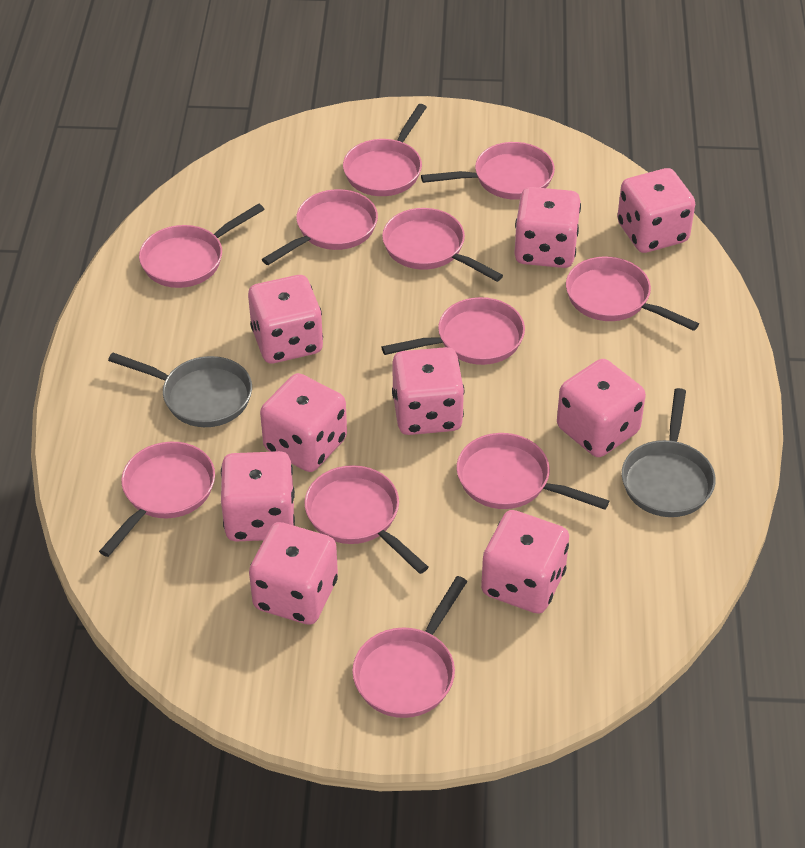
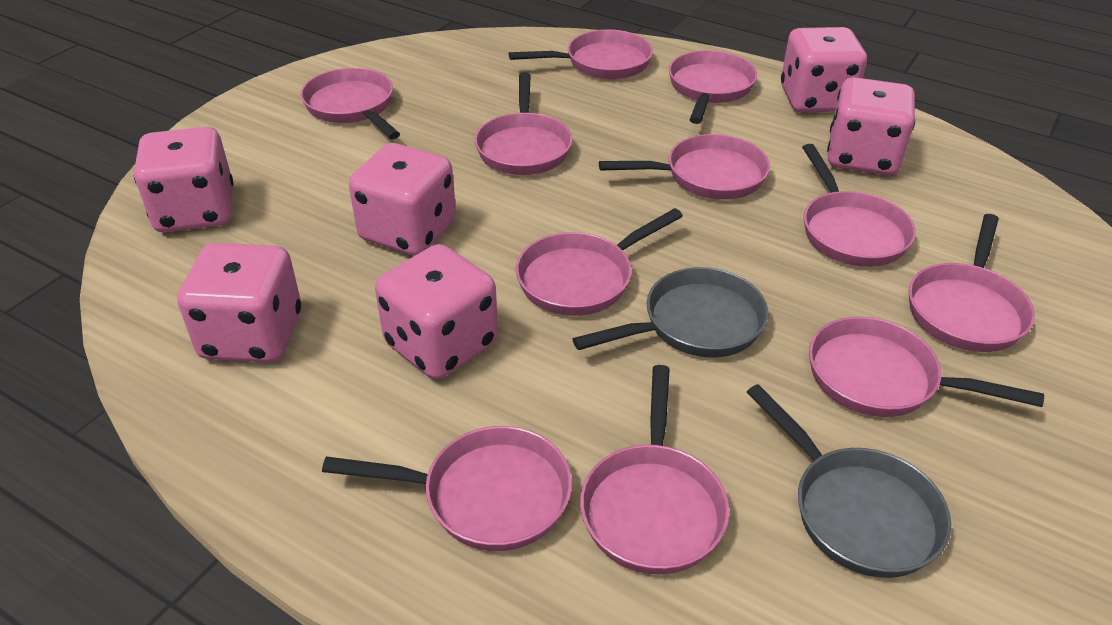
pink dice: 9 -> 6

